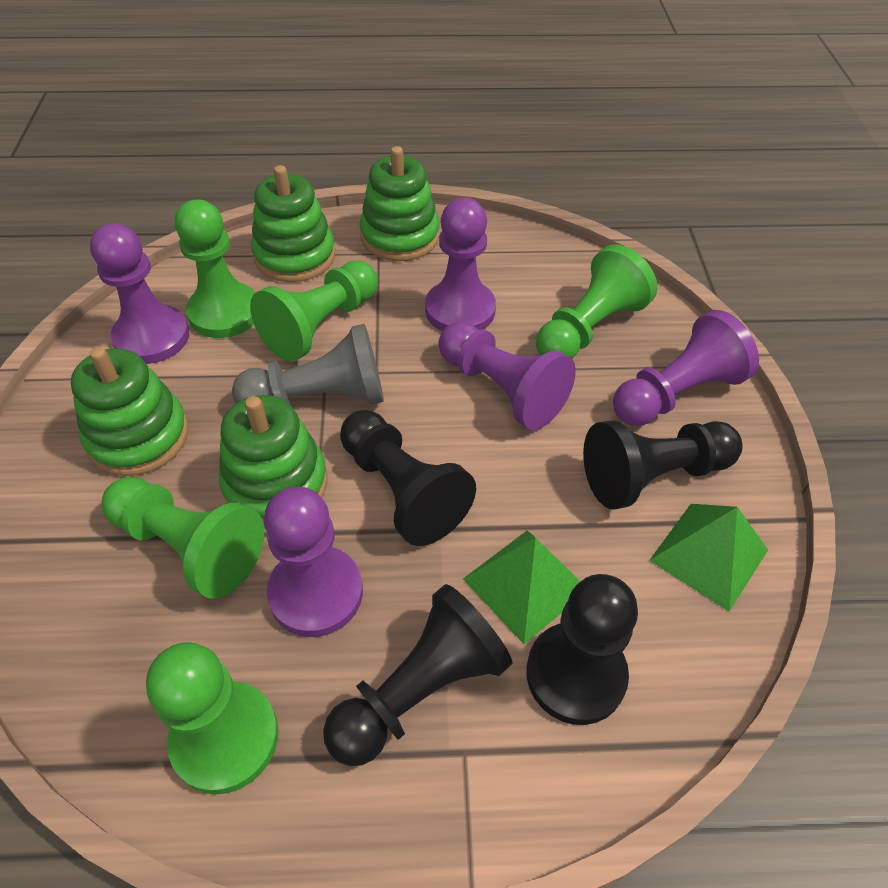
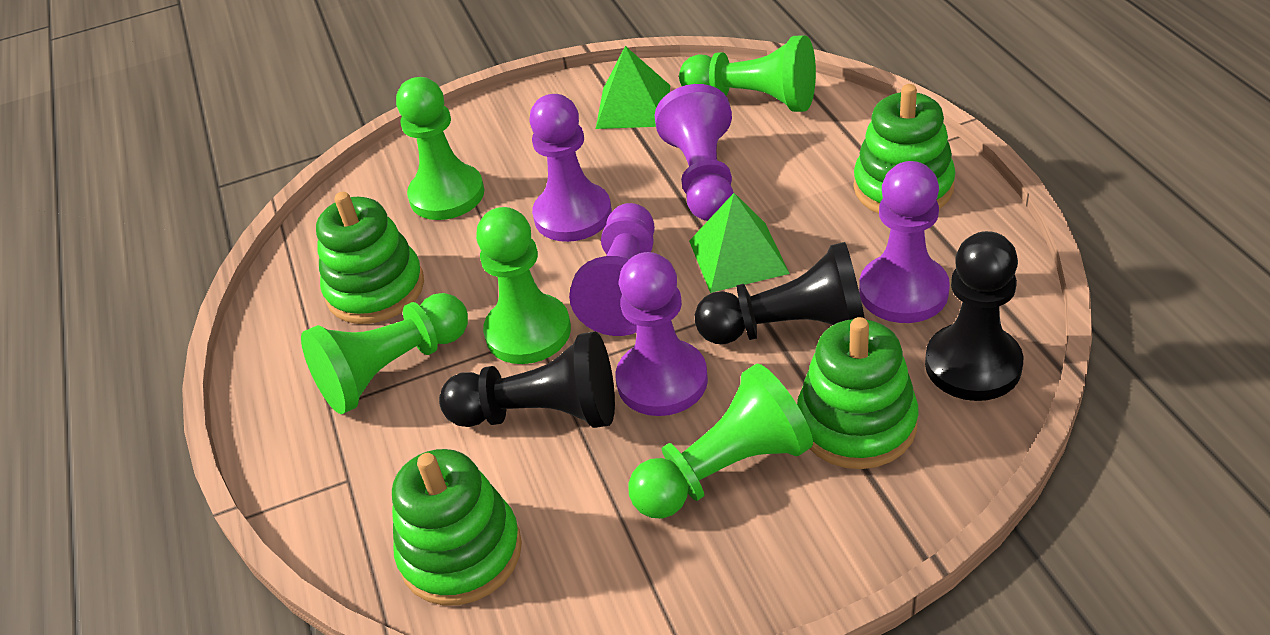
black pawn: 4 -> 3
grey pawn: 1 -> 0

